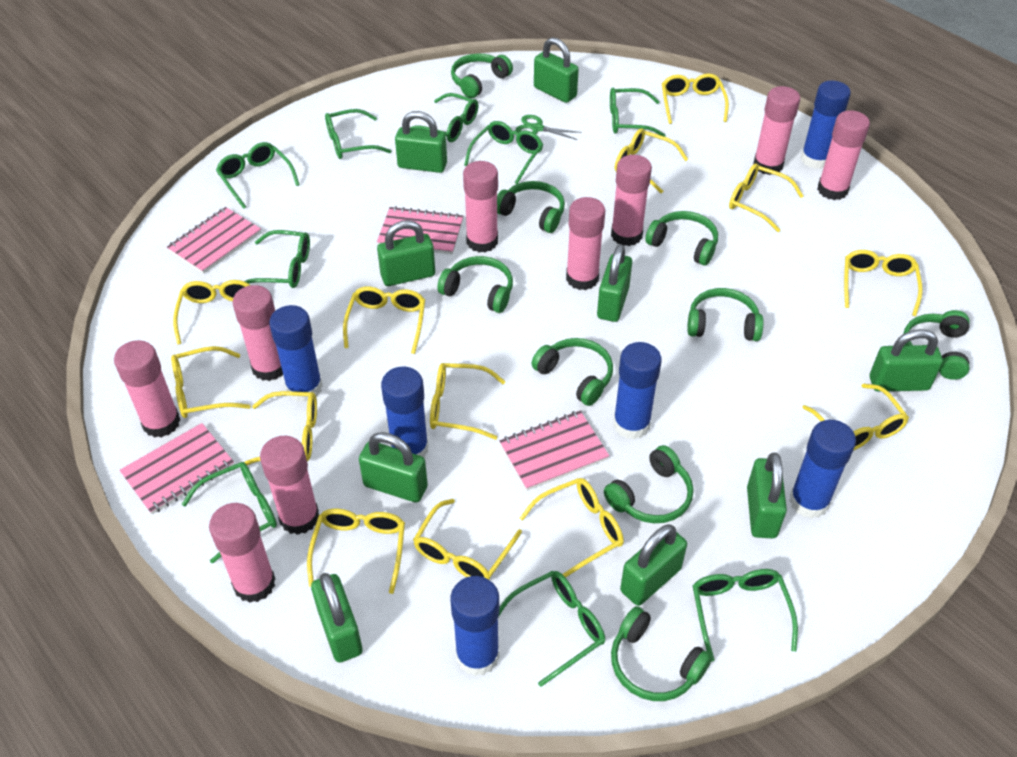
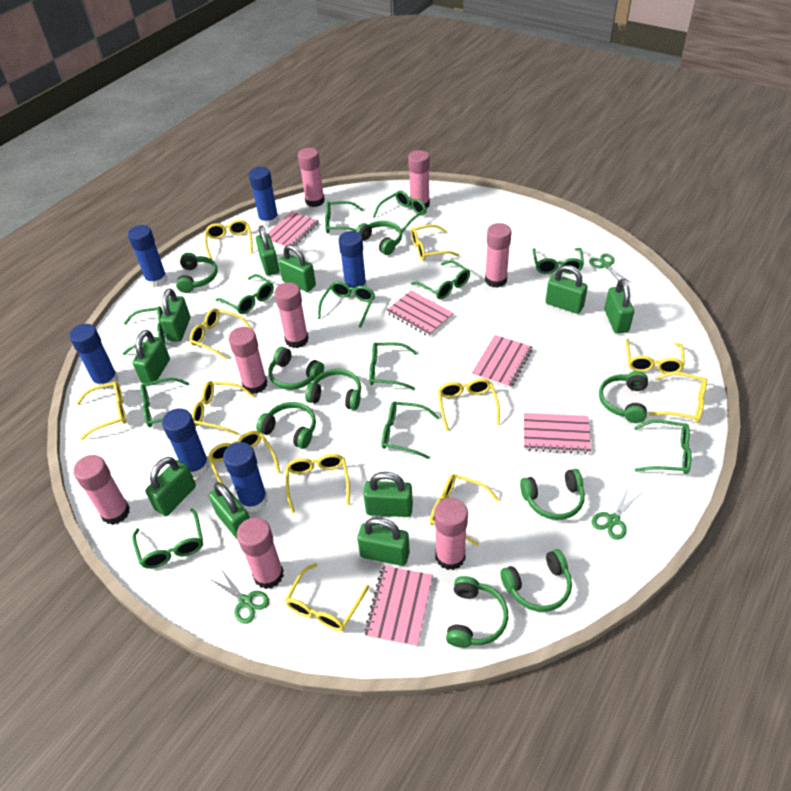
green glasses: 9 -> 12
green padlock: 9 -> 10
green scissors: 1 -> 3
pink glue stick: 9 -> 8
pink notebook: 4 -> 5
yellow glasses: 13 -> 12

